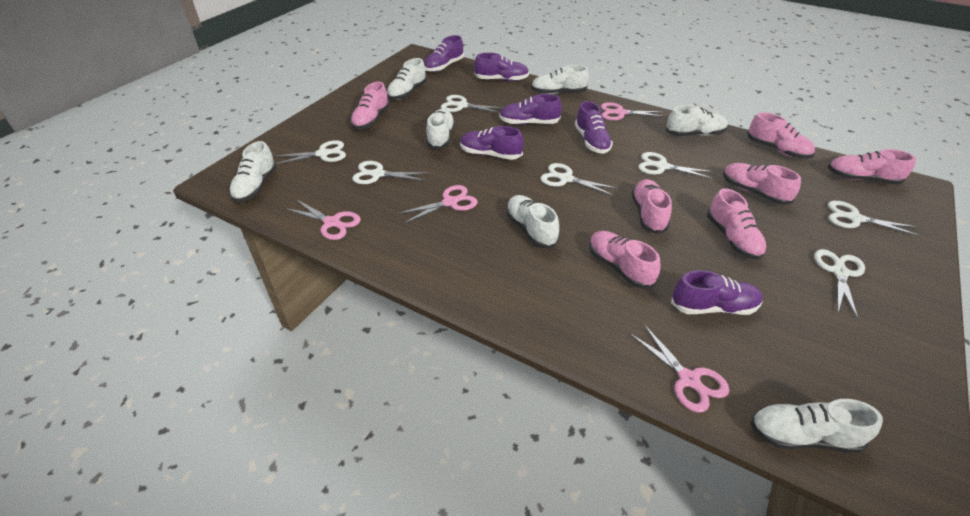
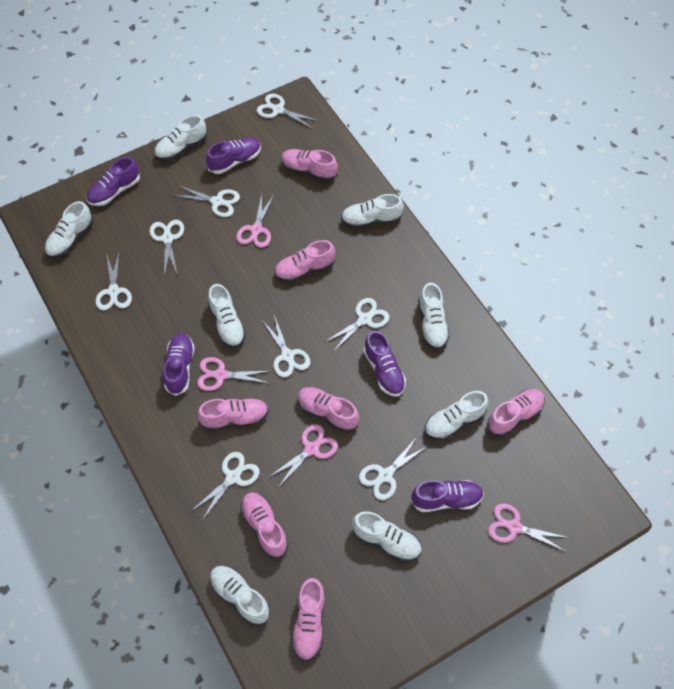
purple shoe: 6 -> 5
white scissors: 7 -> 8
white shoe: 7 -> 8

